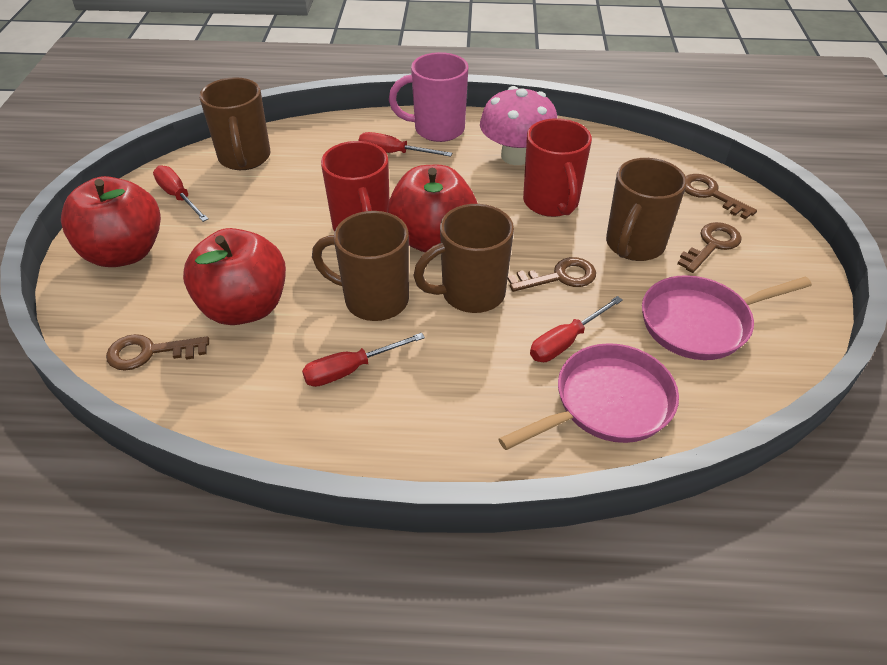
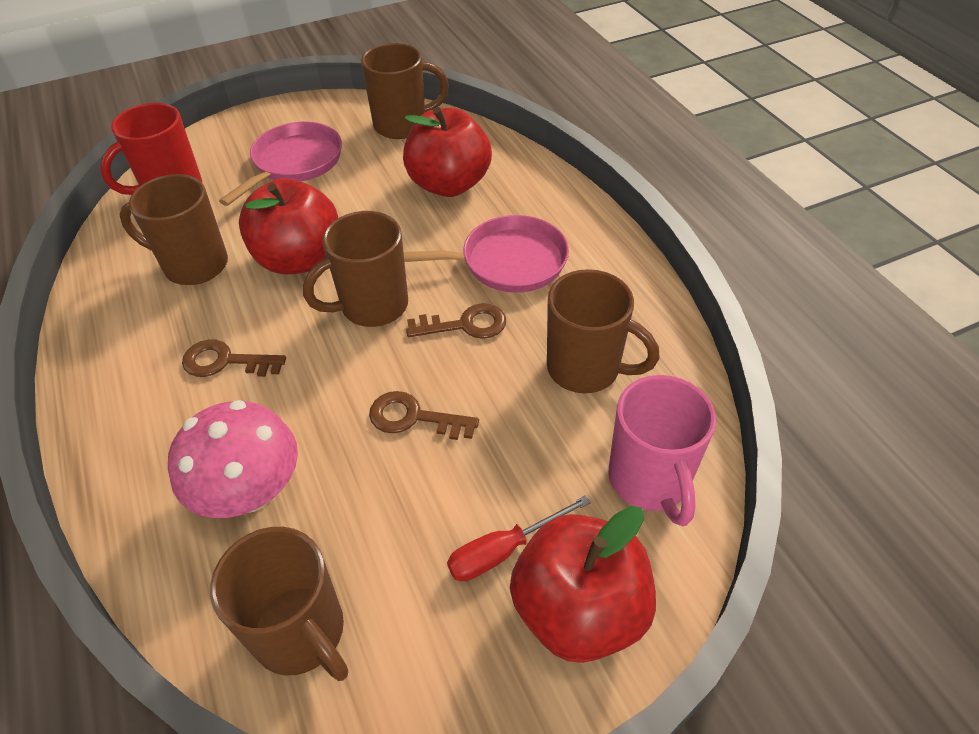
brown key: 4 -> 3
brown mug: 4 -> 5
red mug: 2 -> 1
red screwdriver: 4 -> 1

